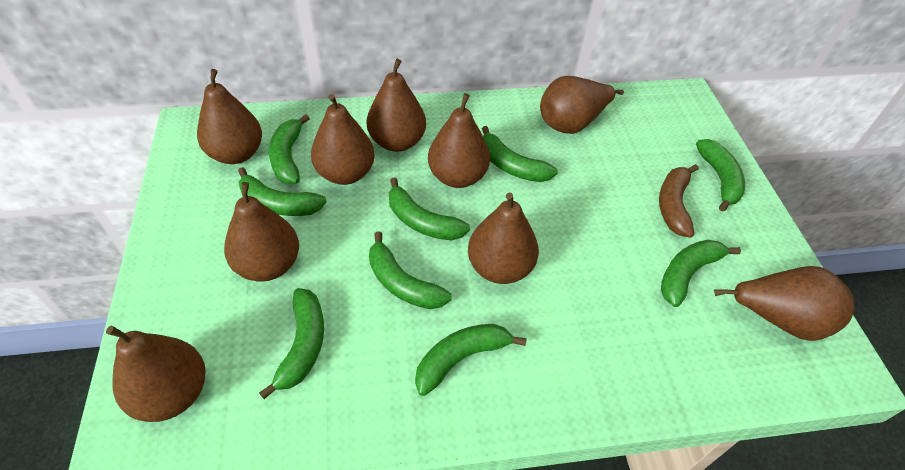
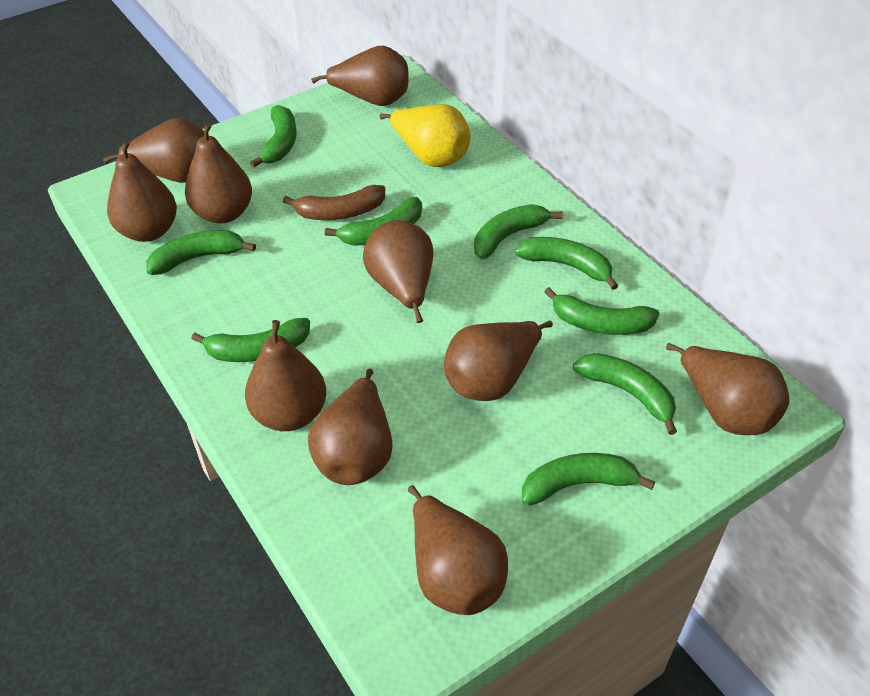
brown pear: 9 -> 10
yellow pear: 0 -> 1

